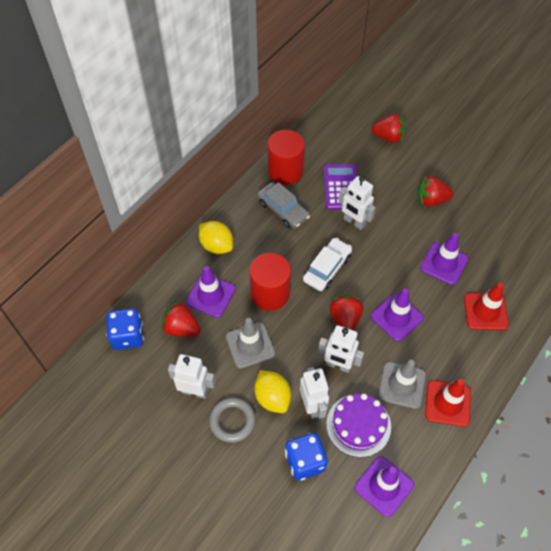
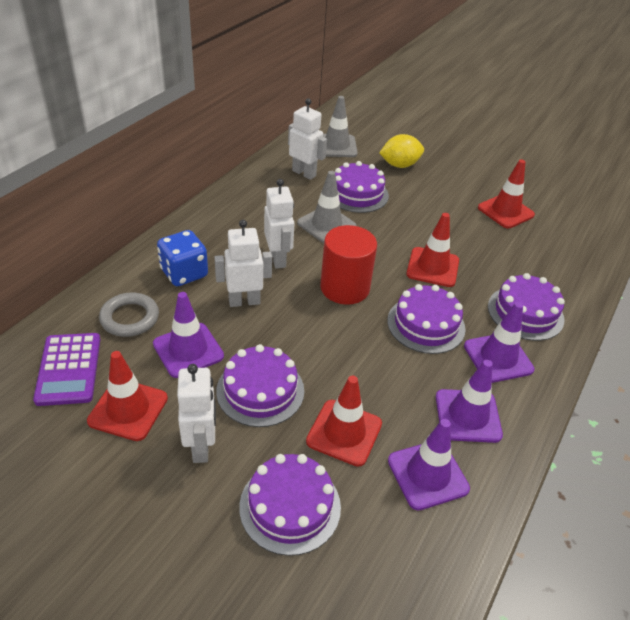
blue dice: 2 -> 1
grey car: 1 -> 0
purple cake: 1 -> 5
red cylinder: 2 -> 1
red strawberry: 4 -> 0
red traffic cone: 2 -> 4
white car: 1 -> 0
yellow lemon: 2 -> 1

